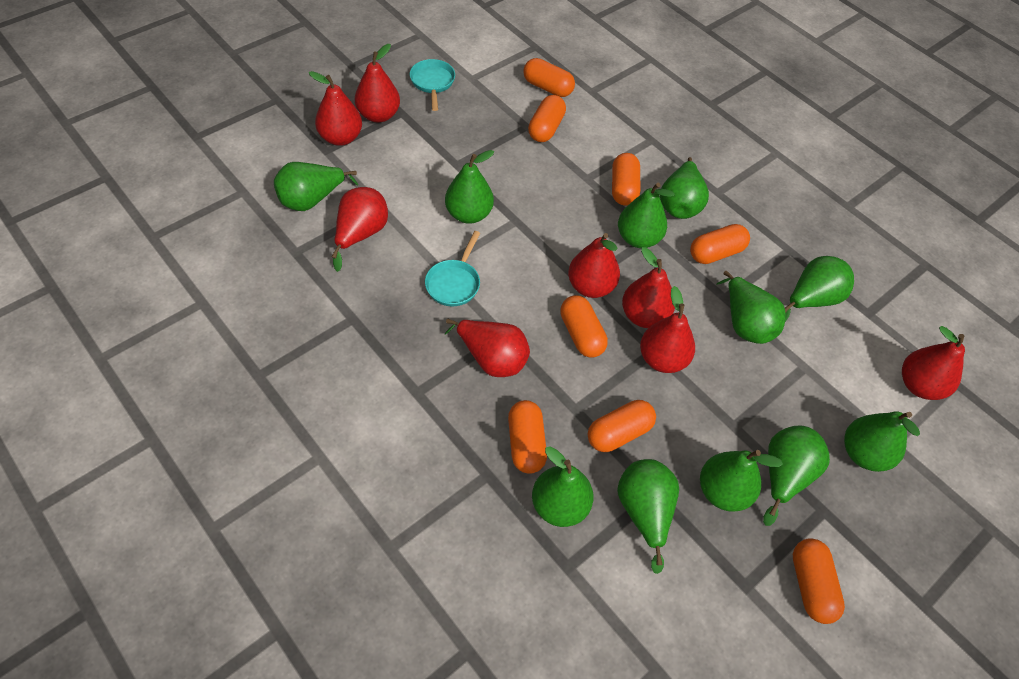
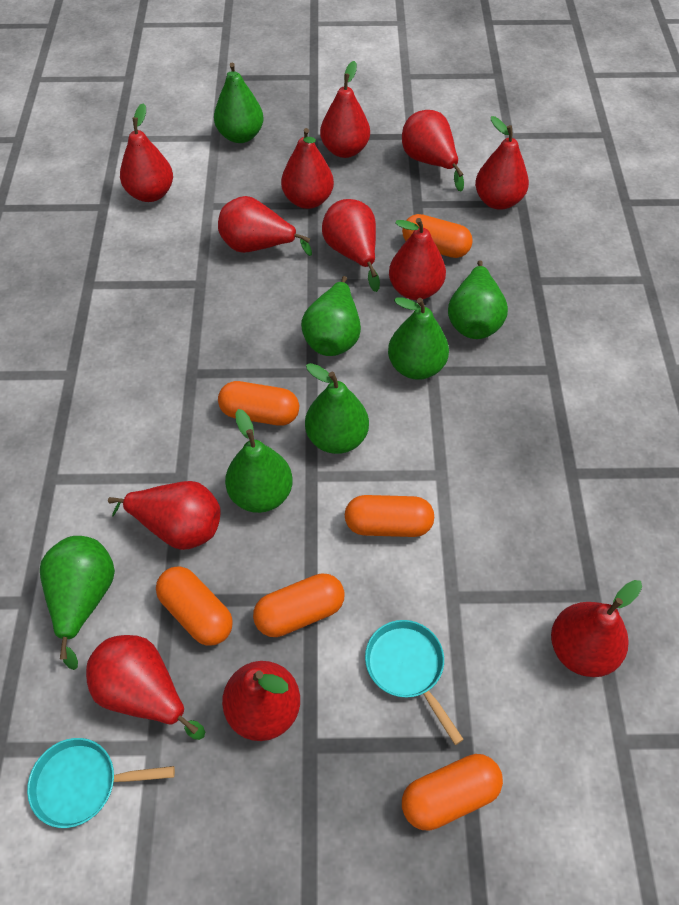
green pear: 11 -> 7
orange capsule: 8 -> 6
red pear: 8 -> 12

